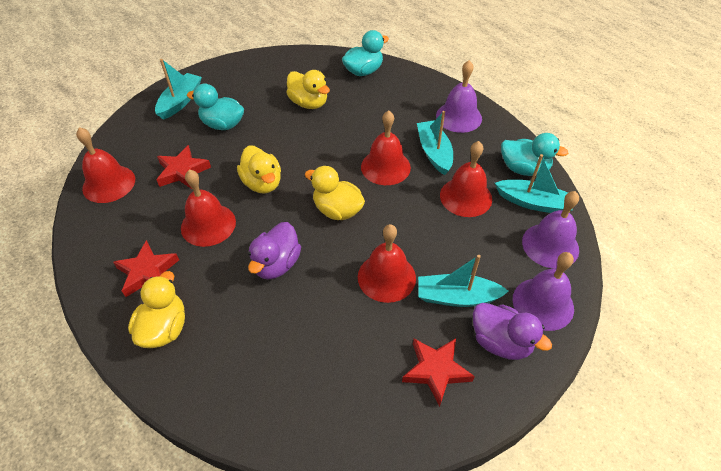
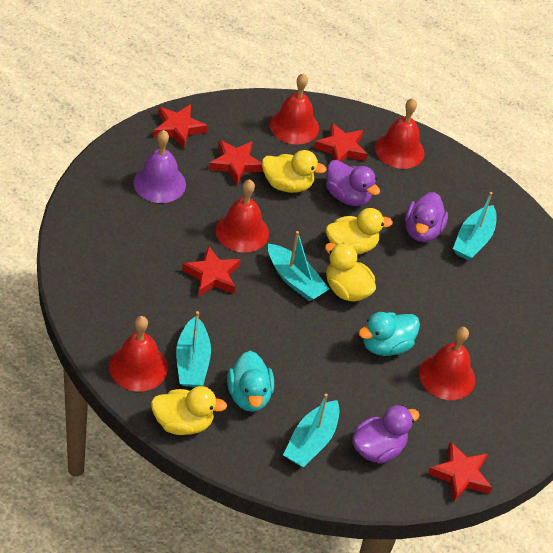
purple bell: 3 -> 1
purple duck: 2 -> 3
red star: 3 -> 5
turquoise duck: 3 -> 2

